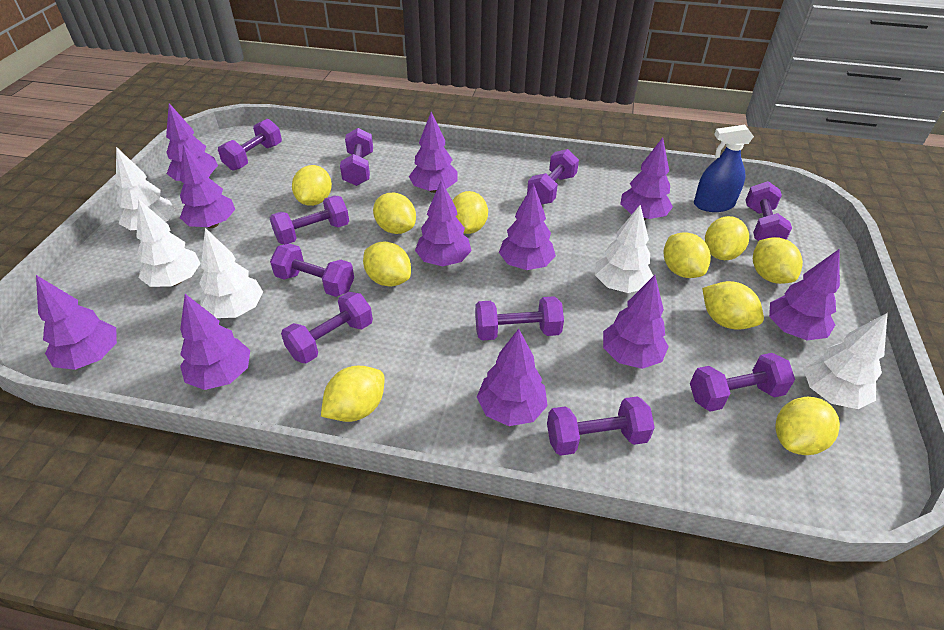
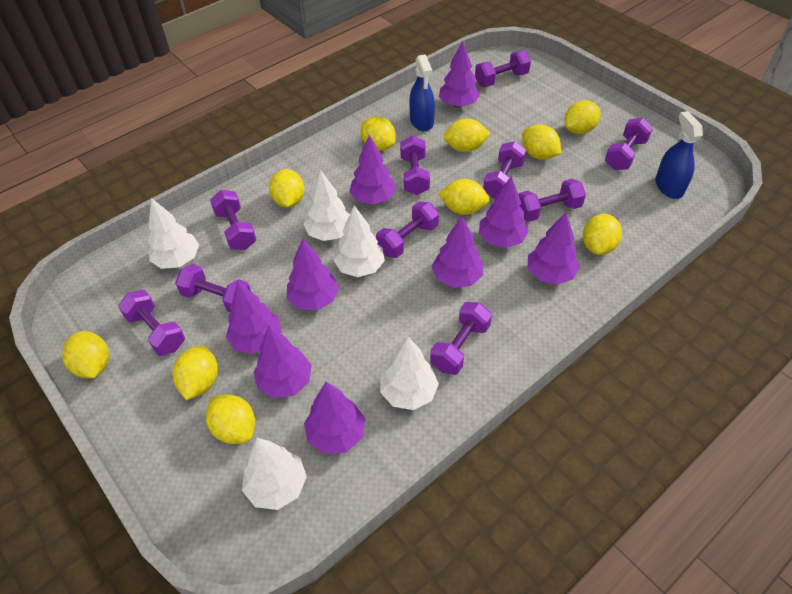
blue spray bottle: 1 -> 2
purple tree: 11 -> 9

